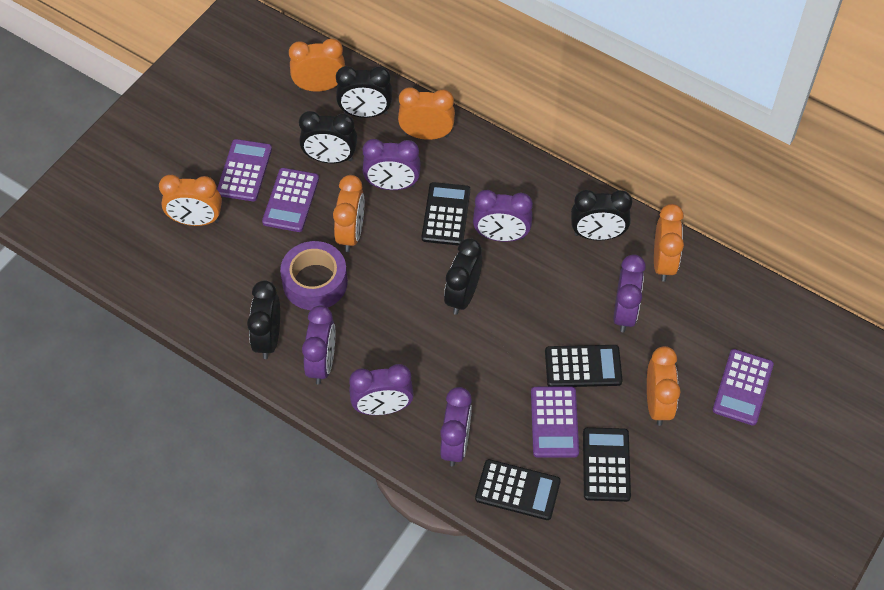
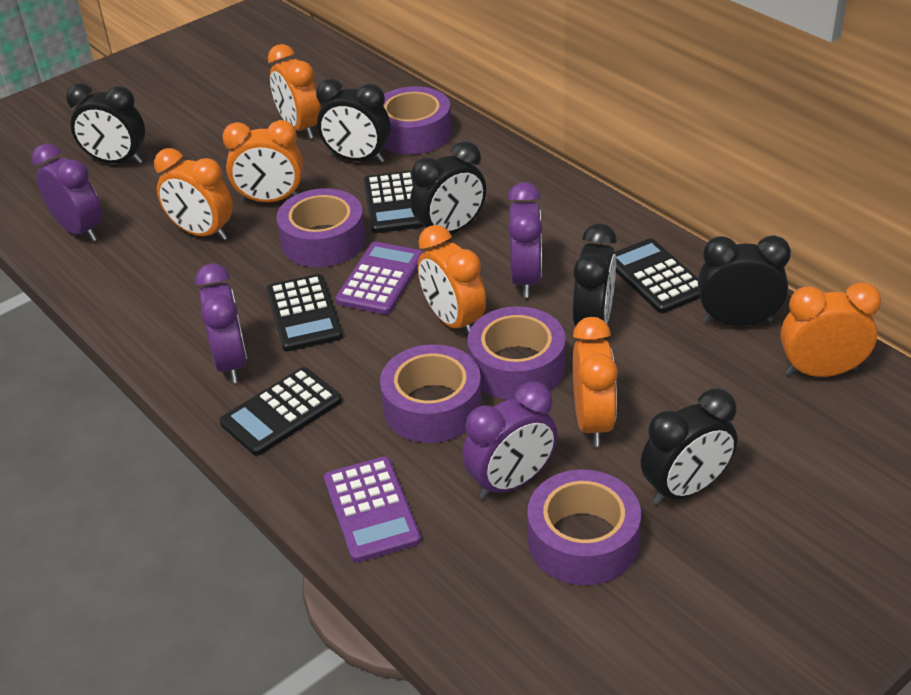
black clock: 5 -> 6
purple calculator: 4 -> 2
purple clock: 6 -> 4
purple tape: 1 -> 5

